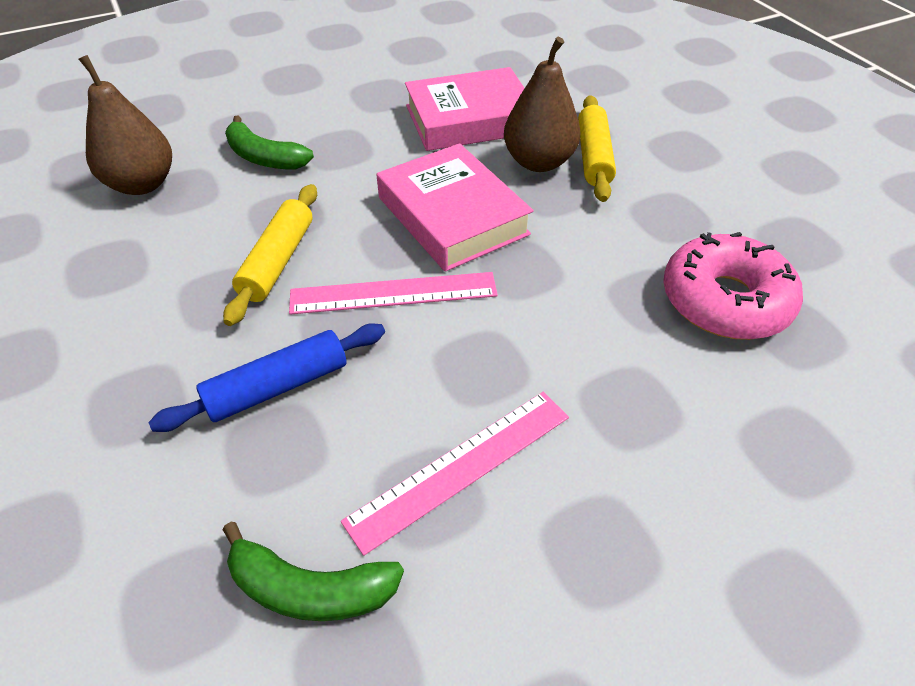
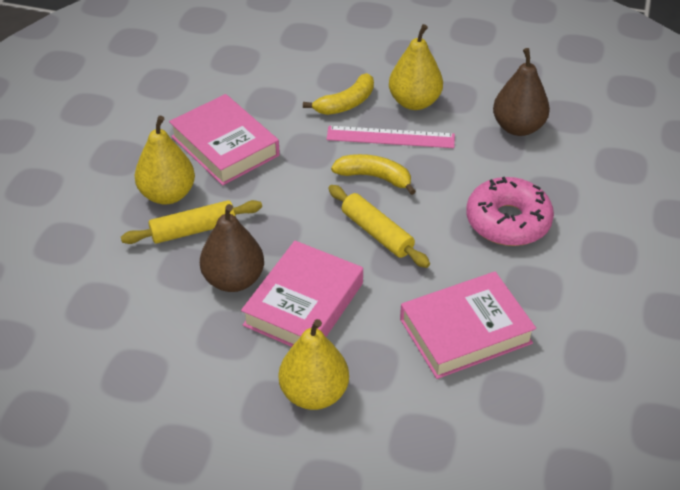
blue rolling pin: 1 -> 0
green banana: 2 -> 0
pink book: 2 -> 3
pink ruler: 2 -> 1
yellow banana: 0 -> 2
yellow pear: 0 -> 3

